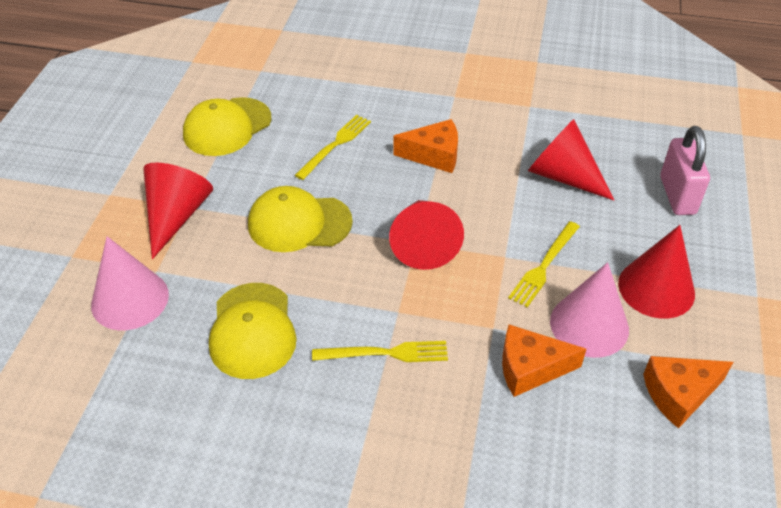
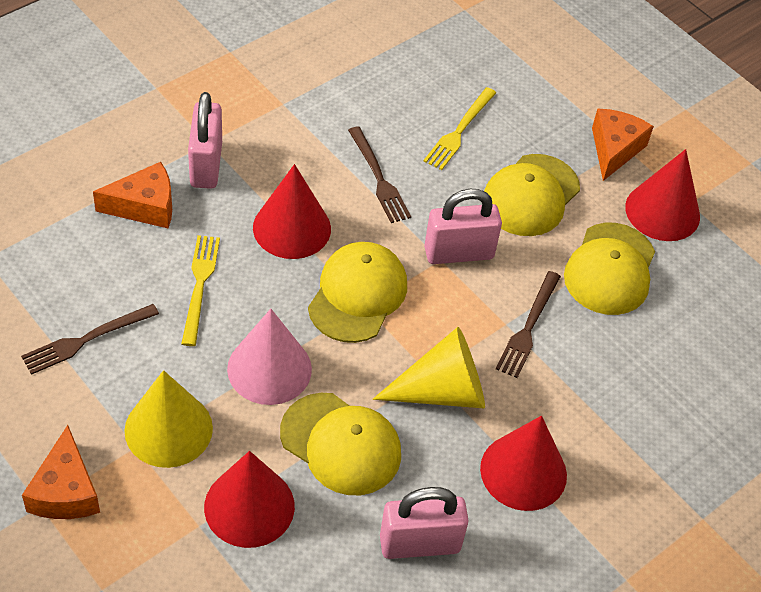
brown fork: 0 -> 3
pink cone: 2 -> 1
pink padlock: 1 -> 3
yellow cap: 3 -> 4
yellow cone: 0 -> 2
yellow fork: 3 -> 2

